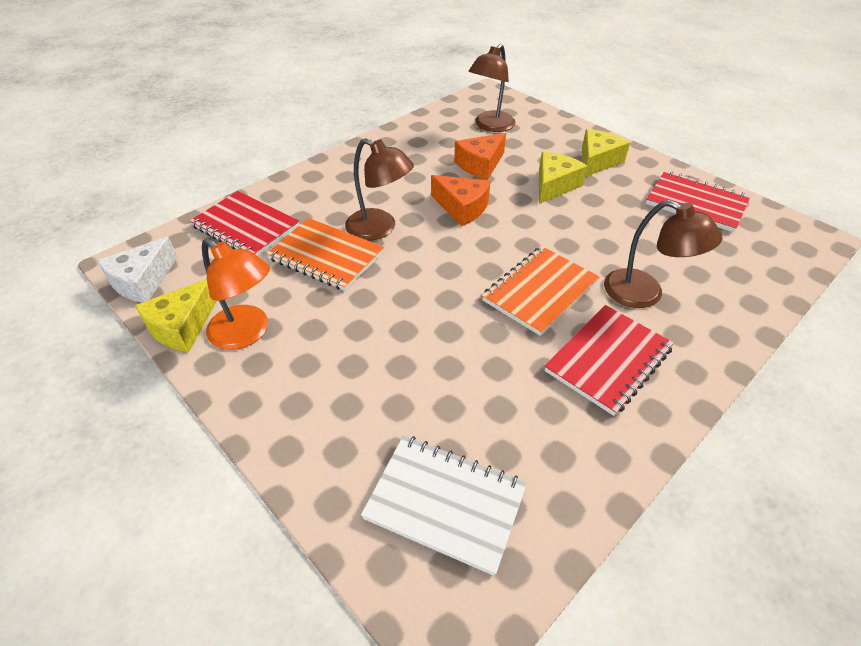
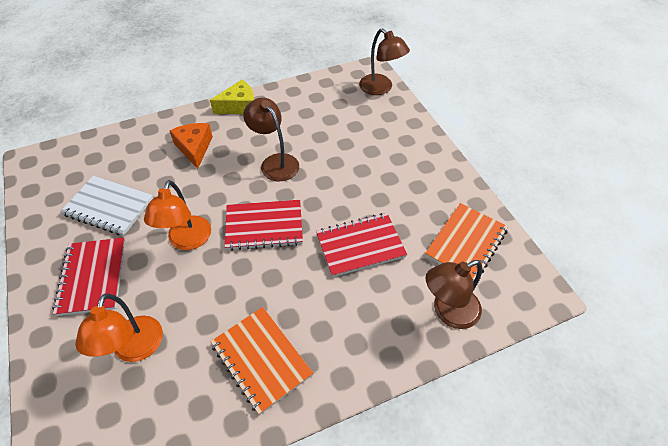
orange cheese: 2 -> 1
orange lamp: 1 -> 2
white cheese: 1 -> 0
yellow cheese: 3 -> 1

